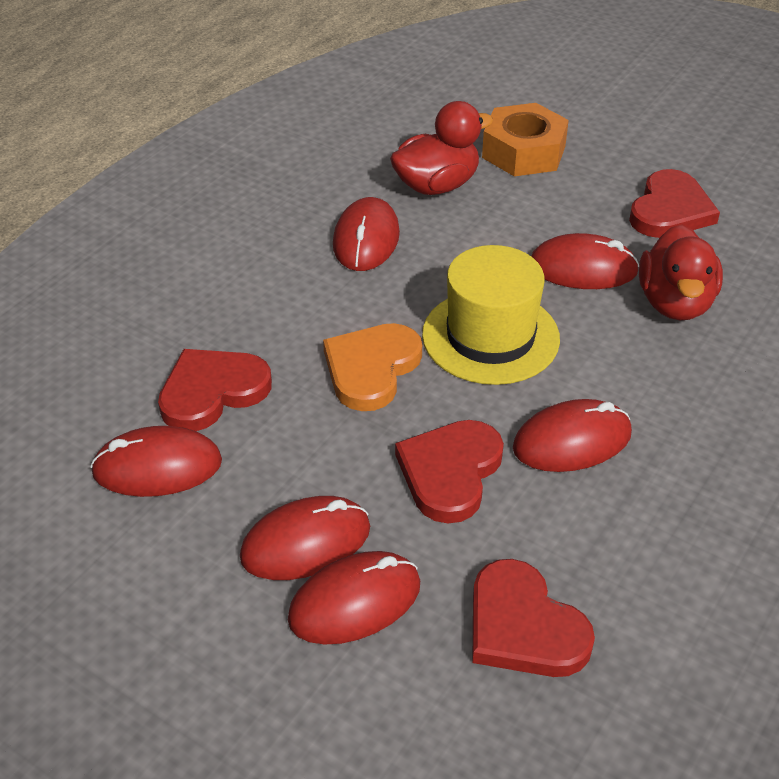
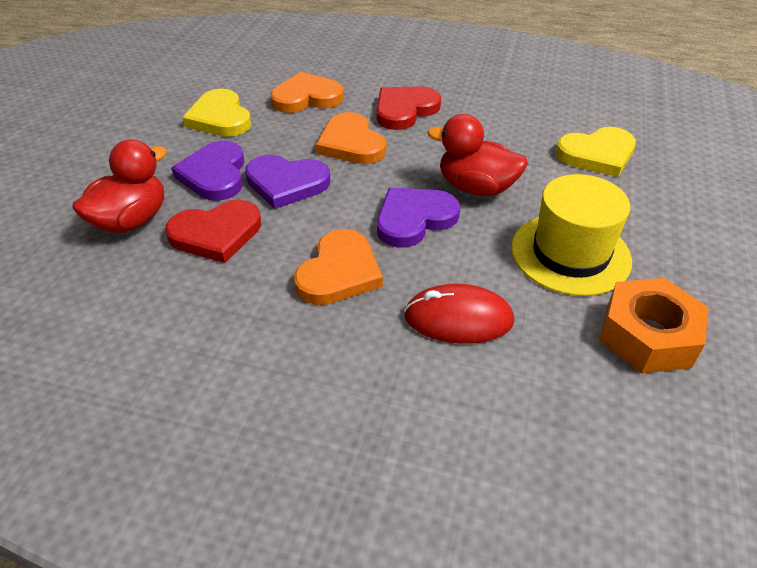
orange heart: 1 -> 3
purple heart: 0 -> 3
red heart: 4 -> 2
red mouse: 6 -> 1
yellow heart: 0 -> 2

